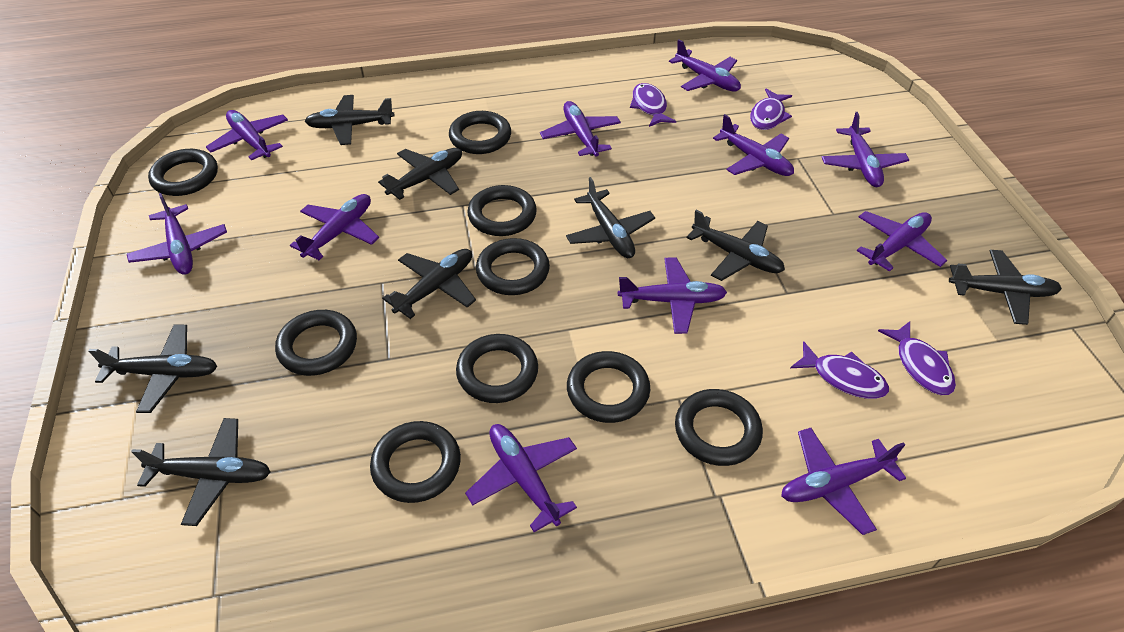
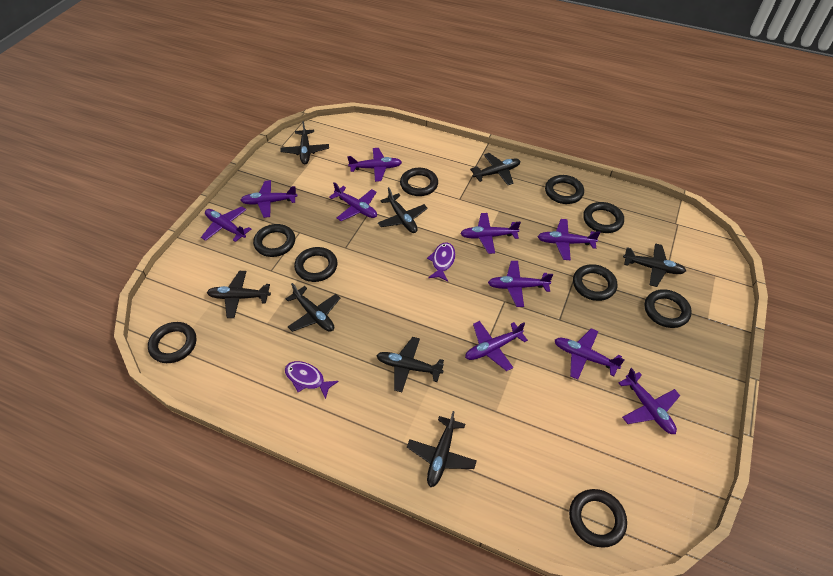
purple fish: 4 -> 2
purple plane: 11 -> 10

